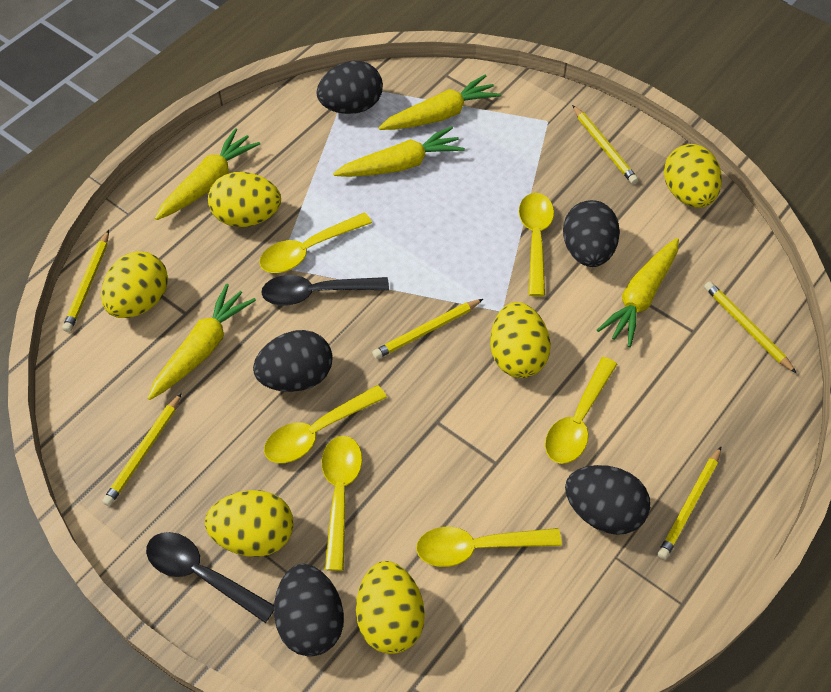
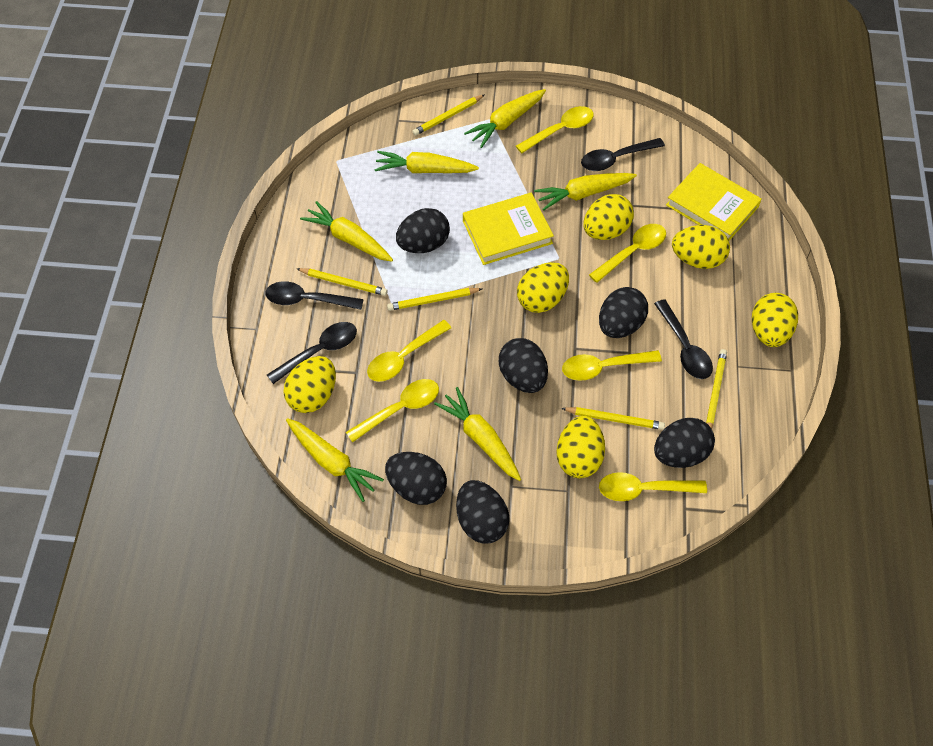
black egg: 5 -> 6
black spoon: 2 -> 4
yellow book: 0 -> 2
yellow carrot: 5 -> 6
yellow pencil: 6 -> 5

